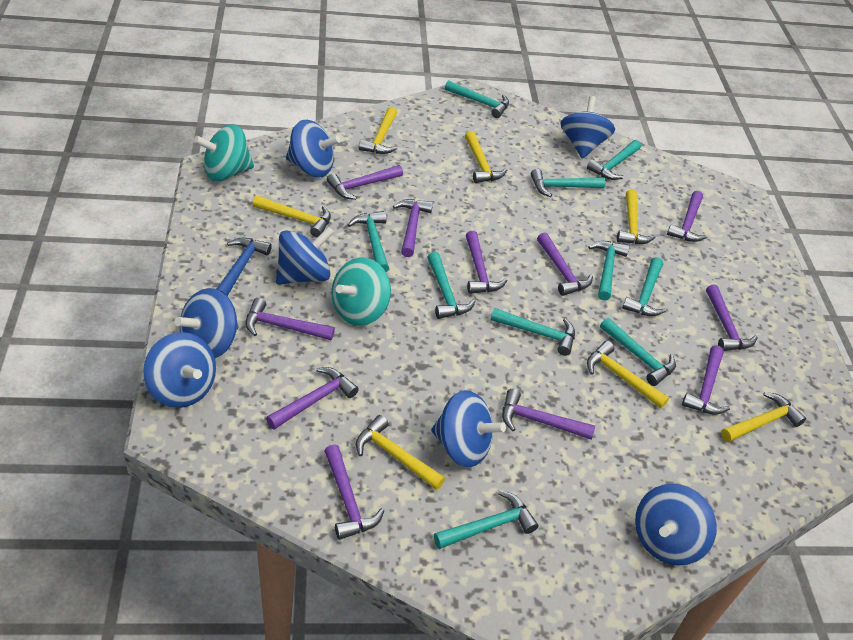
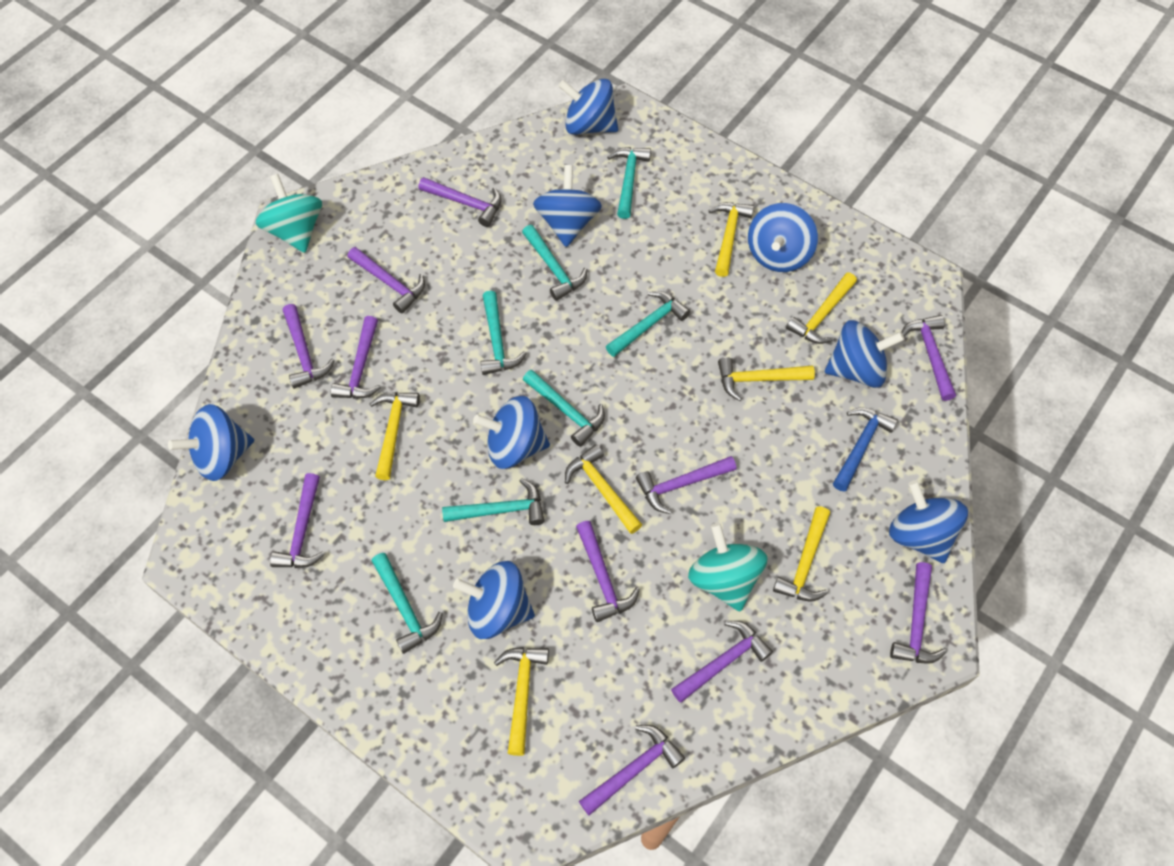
blue spinning top: 7 -> 8
turquoise hammer: 10 -> 7

